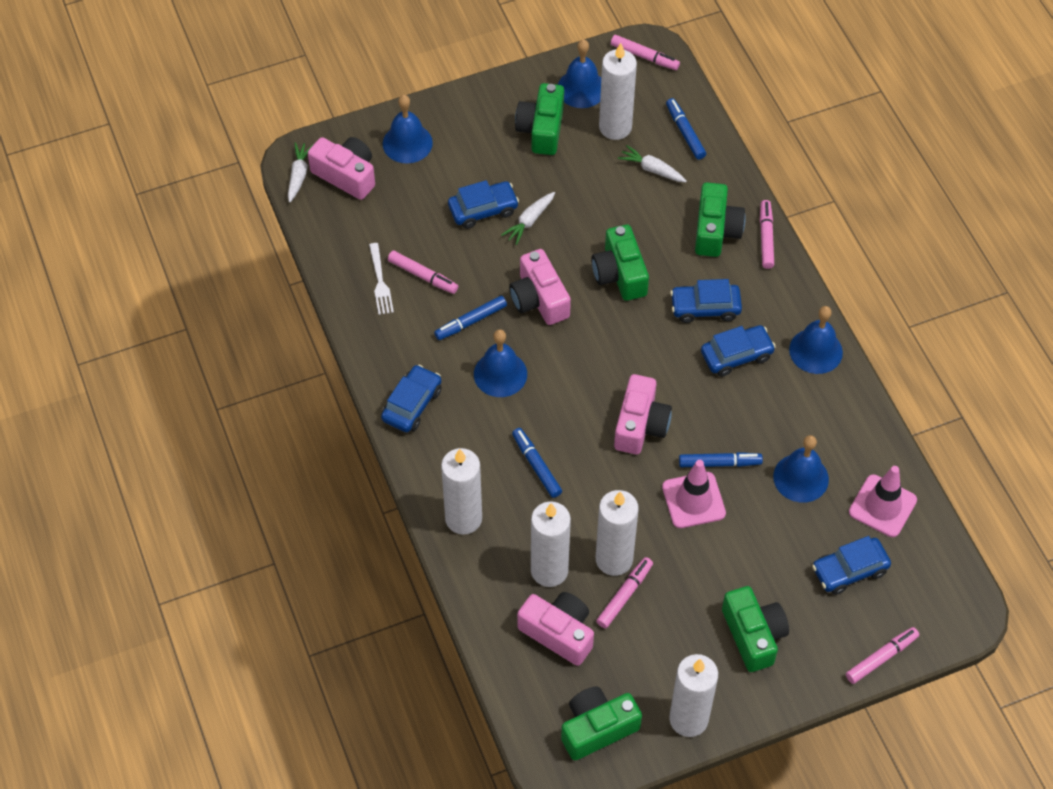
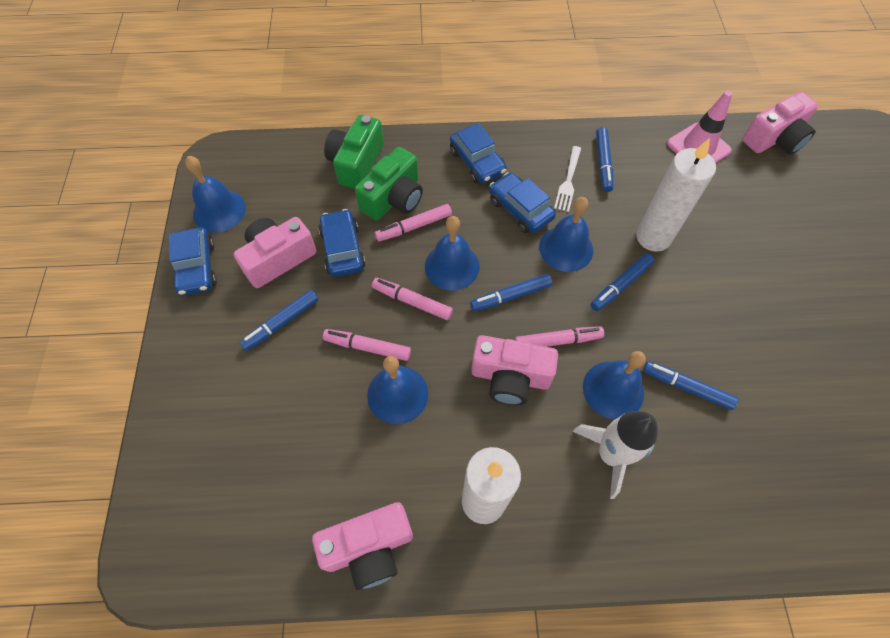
blue car: 5 -> 4
blue marker: 4 -> 5
green camera: 5 -> 2
pink marker: 5 -> 4
pink traffic cone: 2 -> 1
white candle: 5 -> 2
white carrot: 3 -> 0
white rocket: 0 -> 1

